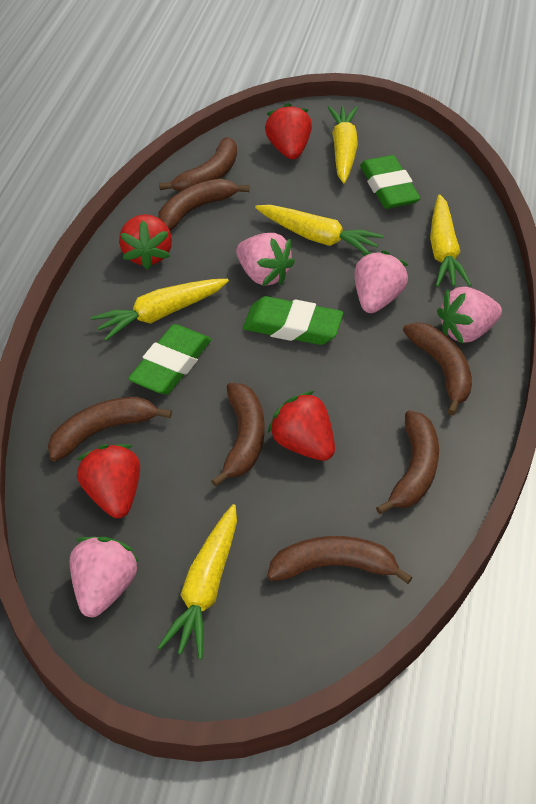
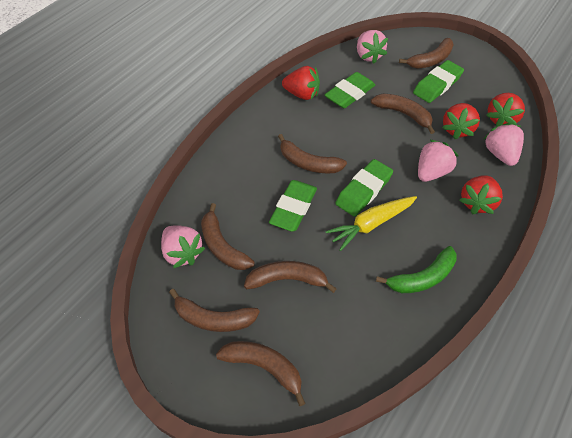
green banana: 0 -> 1
green eraser: 3 -> 4
yellow carrot: 5 -> 1

